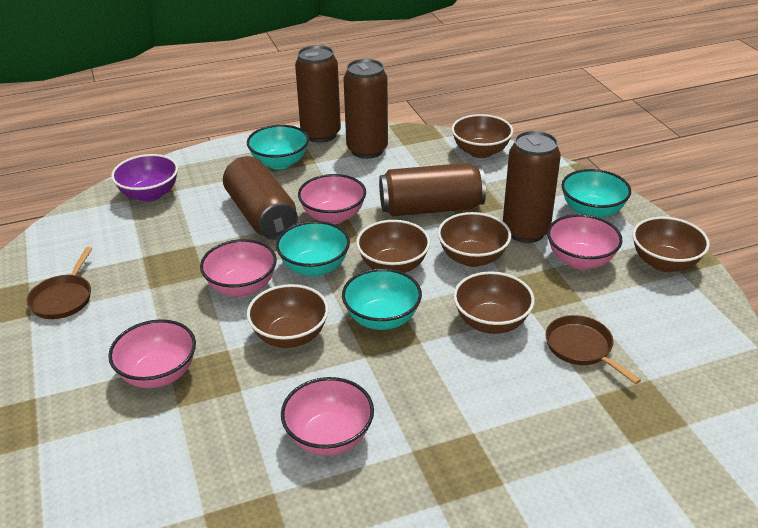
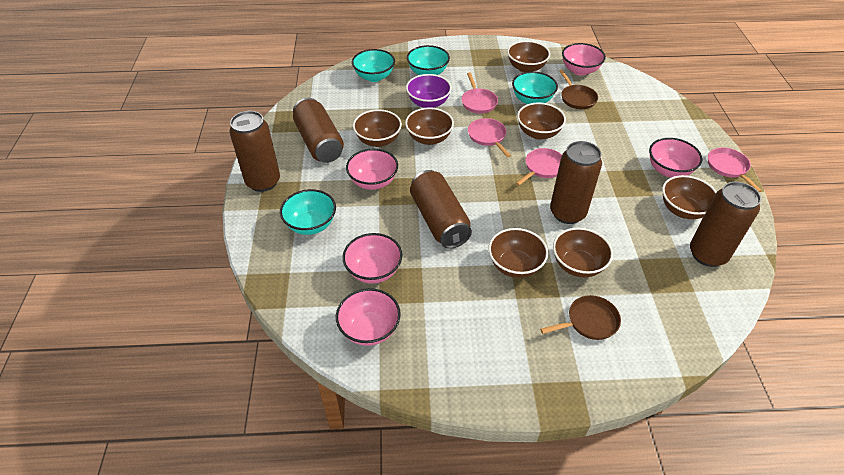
brown bowl: 6 -> 7
pink pan: 0 -> 4

